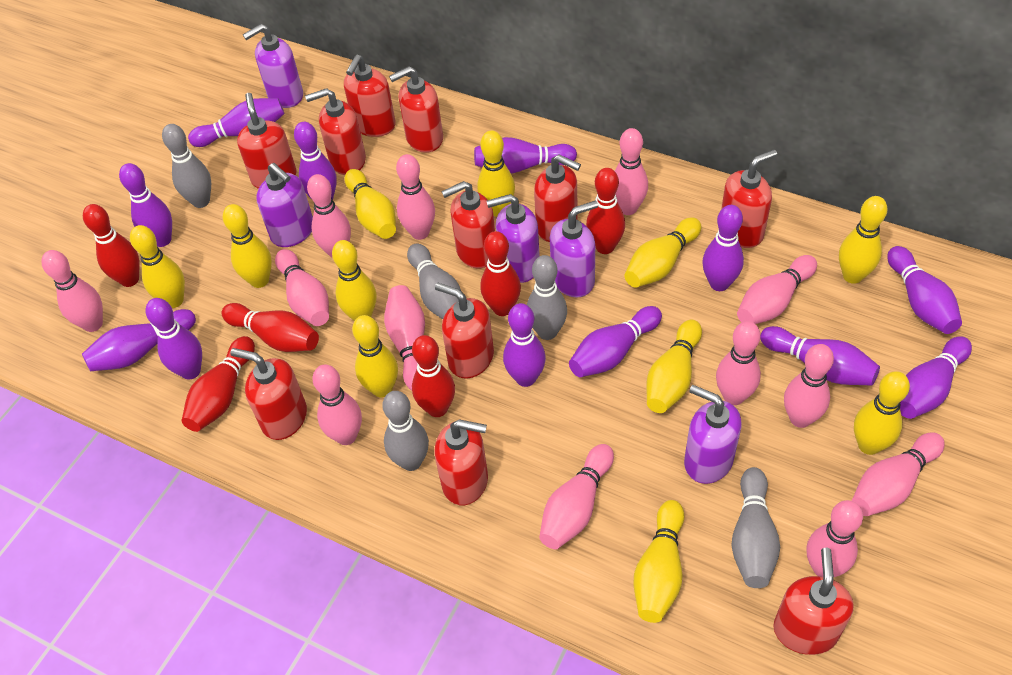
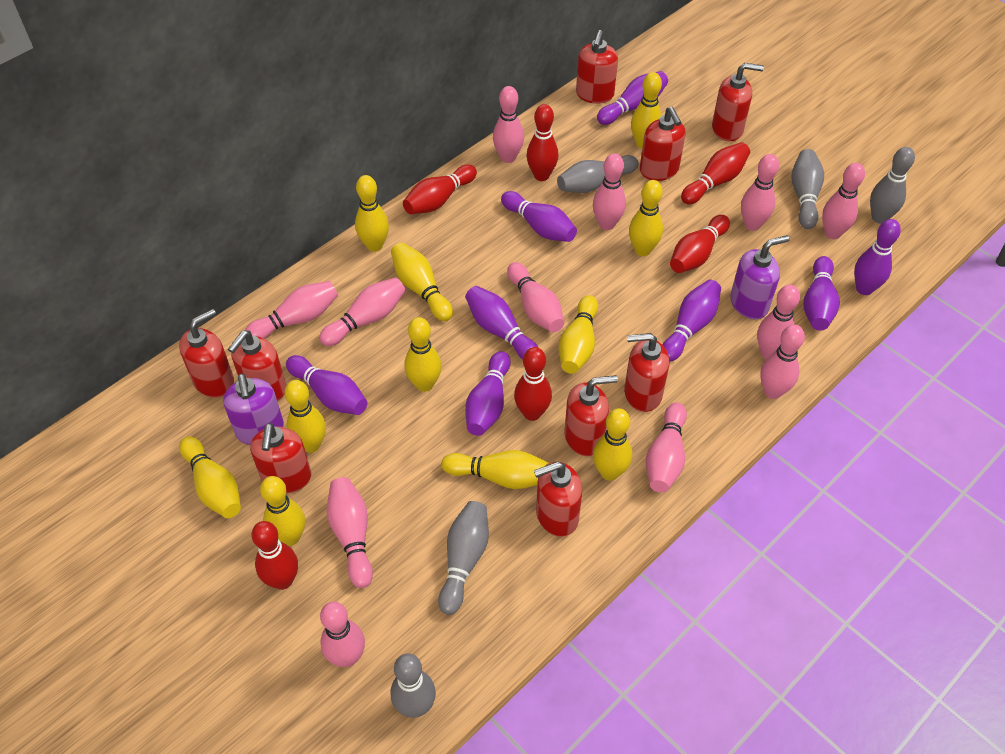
pink bowling pin: 13 -> 12
purple bowling pin: 12 -> 8
purple soap dispenser: 5 -> 2
red soap dispenser: 11 -> 9

